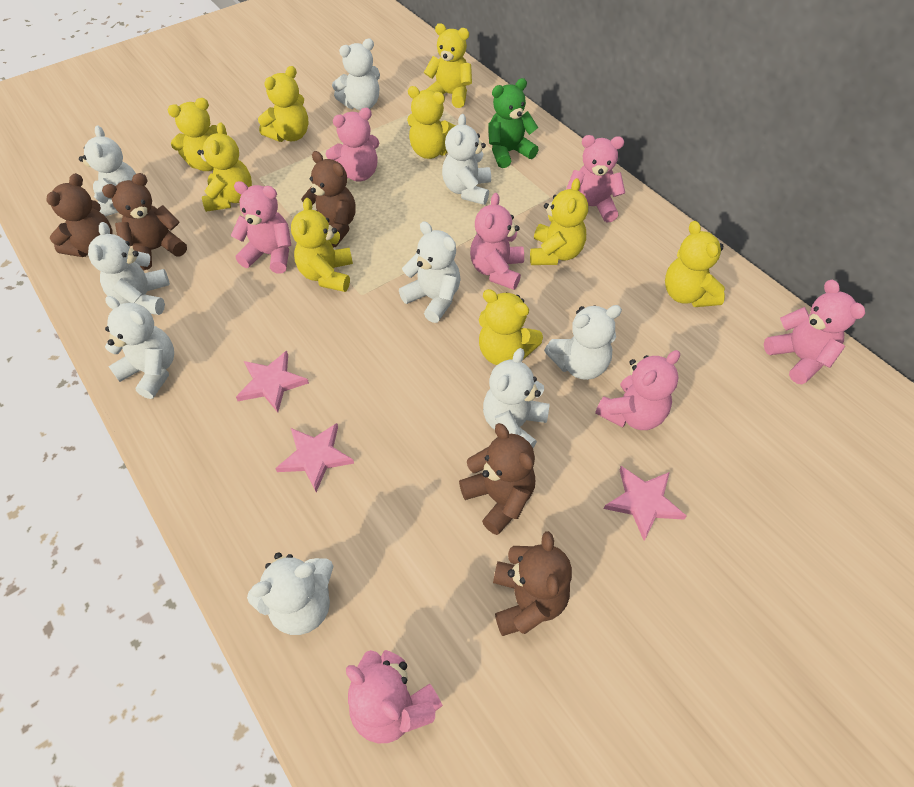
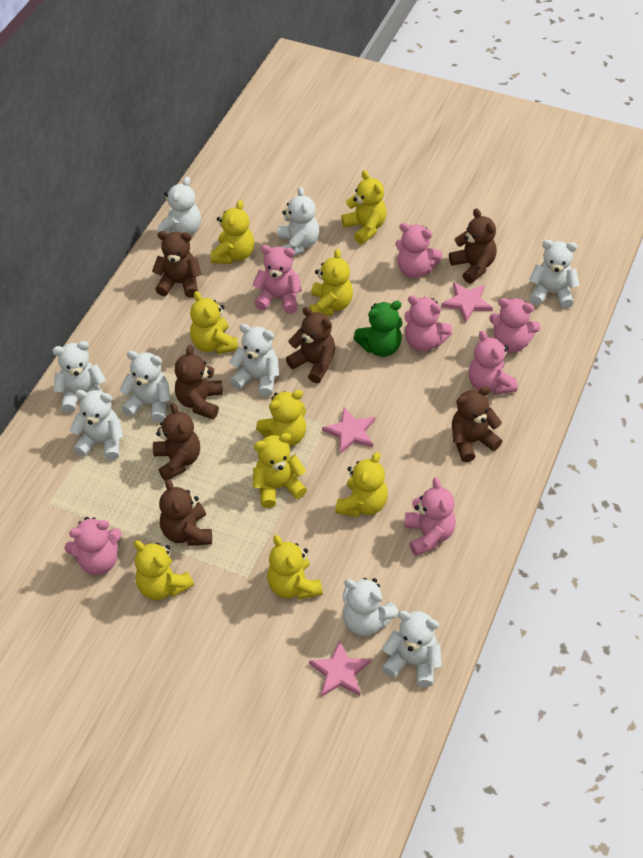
brown teddy bear: 5 -> 7

